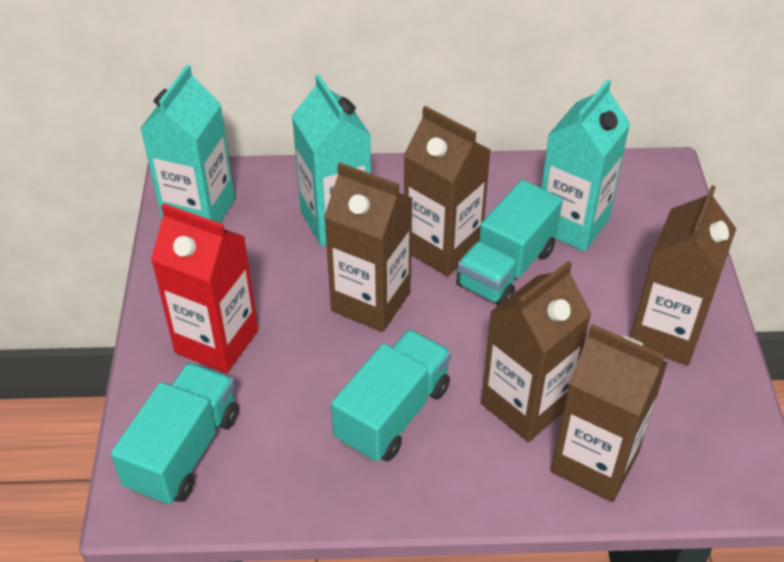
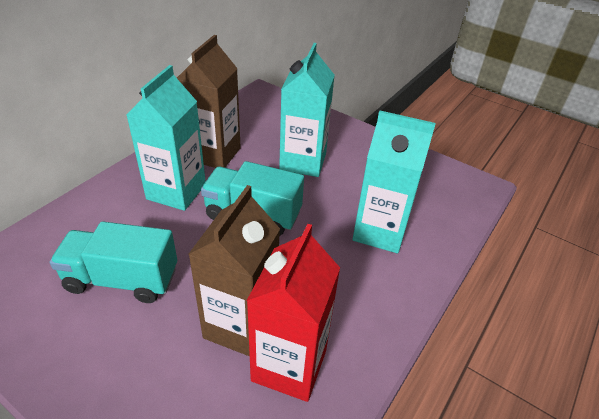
brown carton: 5 -> 2
turquoise truck: 3 -> 2

